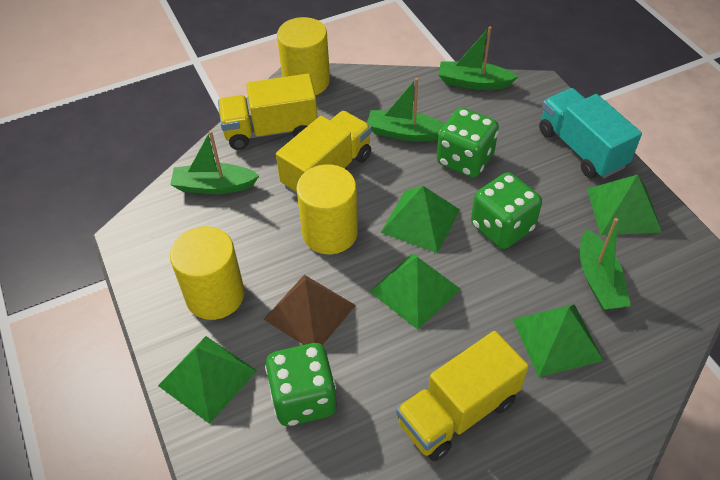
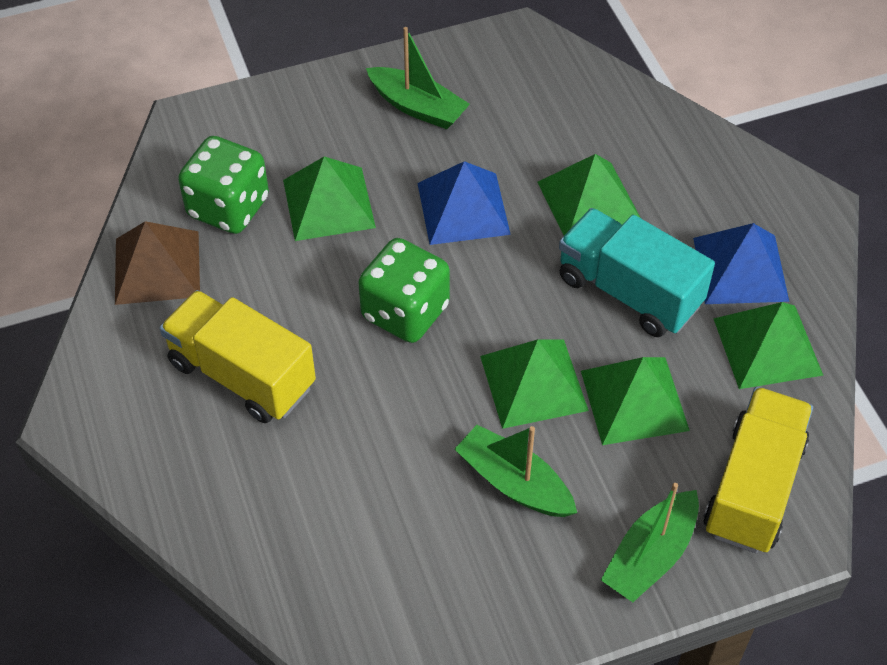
blue pyramid: 0 -> 2
green boat: 4 -> 3
green dice: 3 -> 2
yellow cylinder: 3 -> 0
yellow truck: 3 -> 2

